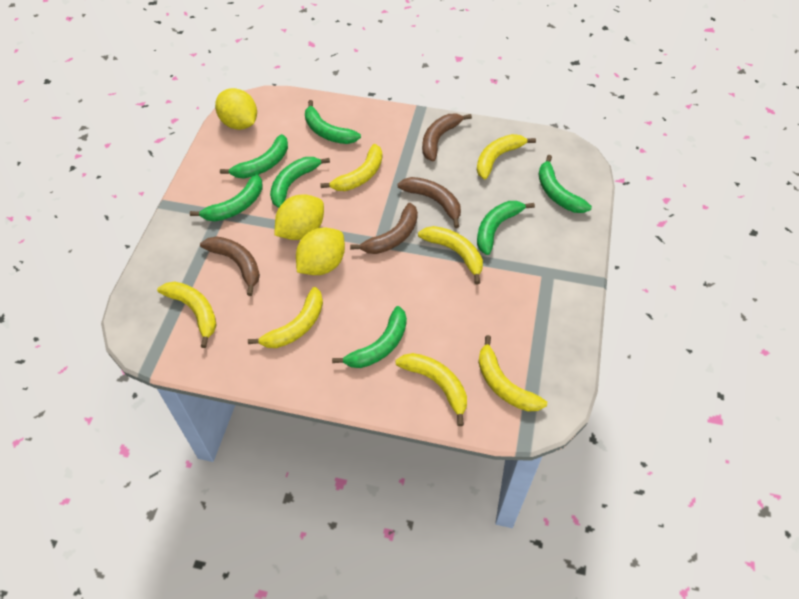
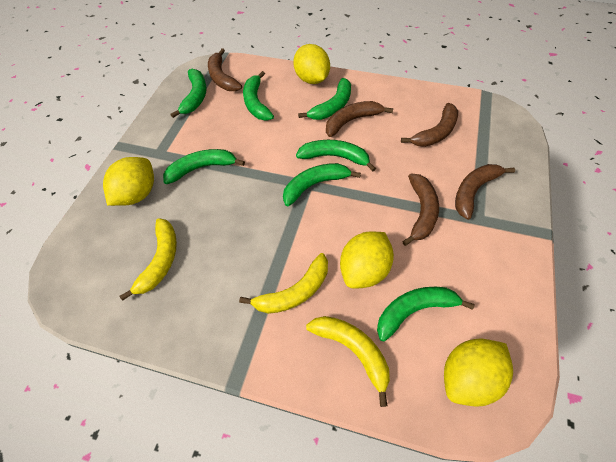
brown banana: 4 -> 5
yellow banana: 7 -> 3
yellow lemon: 3 -> 4

